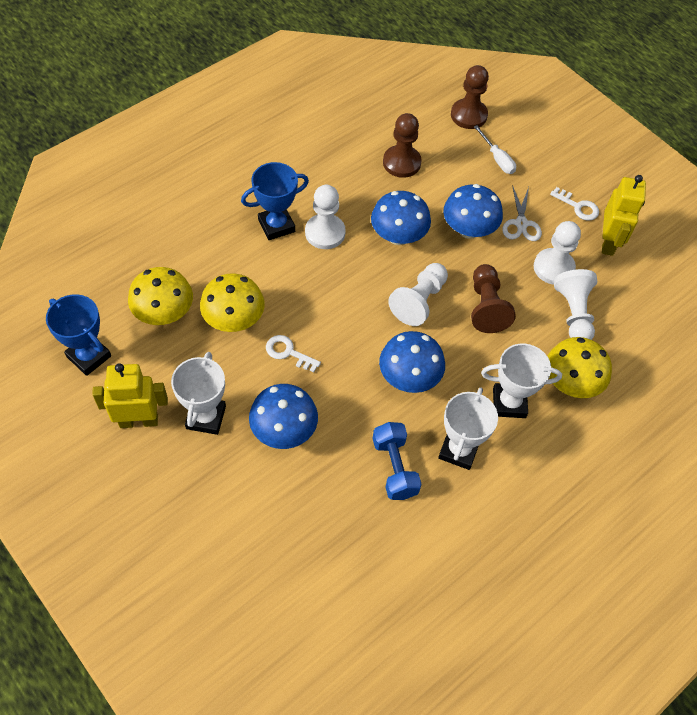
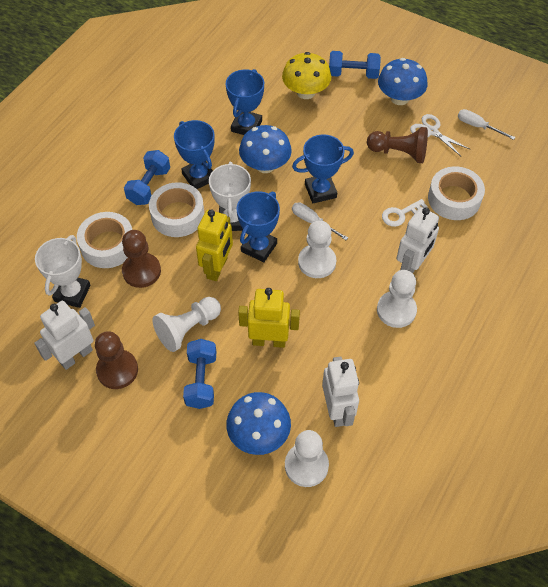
blue dumbbell: 1 -> 3
blue mushroom: 4 -> 3
blue trophy: 2 -> 4
white key: 2 -> 1
white robot: 0 -> 3
white screwdriver: 1 -> 2
white tape: 0 -> 3
white trophy: 3 -> 2
yellow mushroom: 3 -> 1

